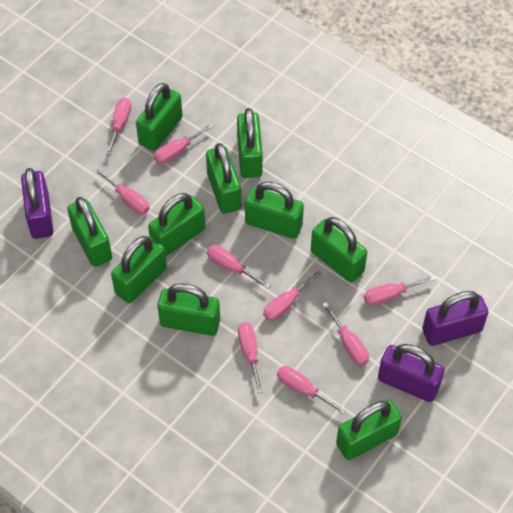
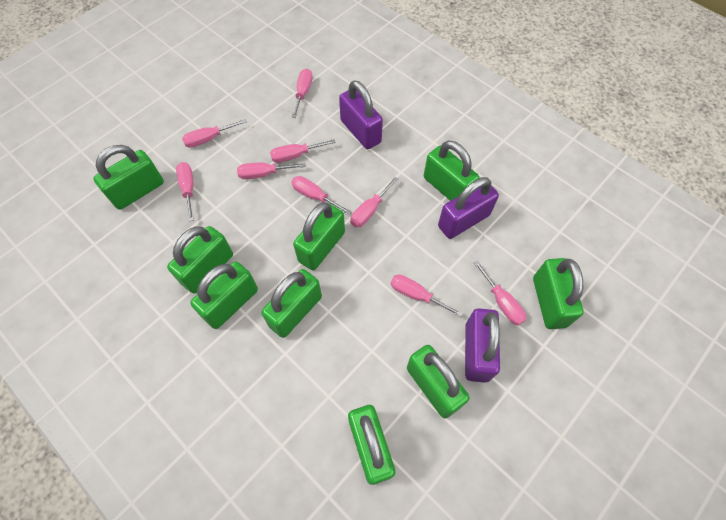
green padlock: 10 -> 9

